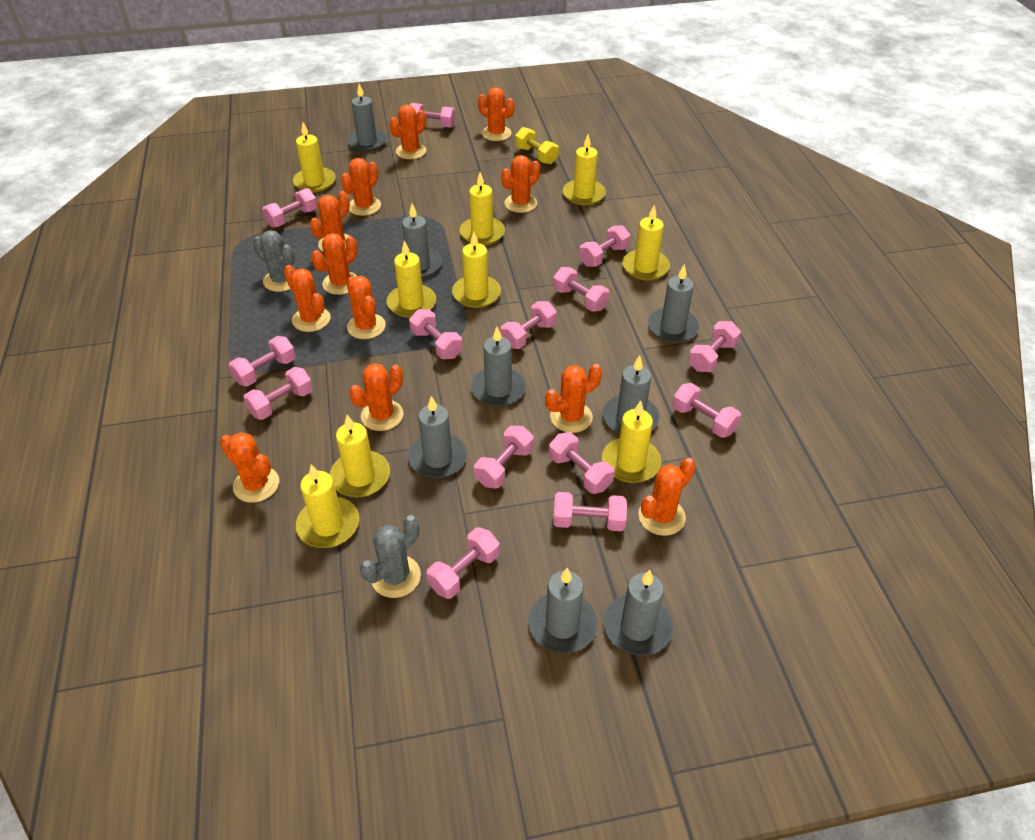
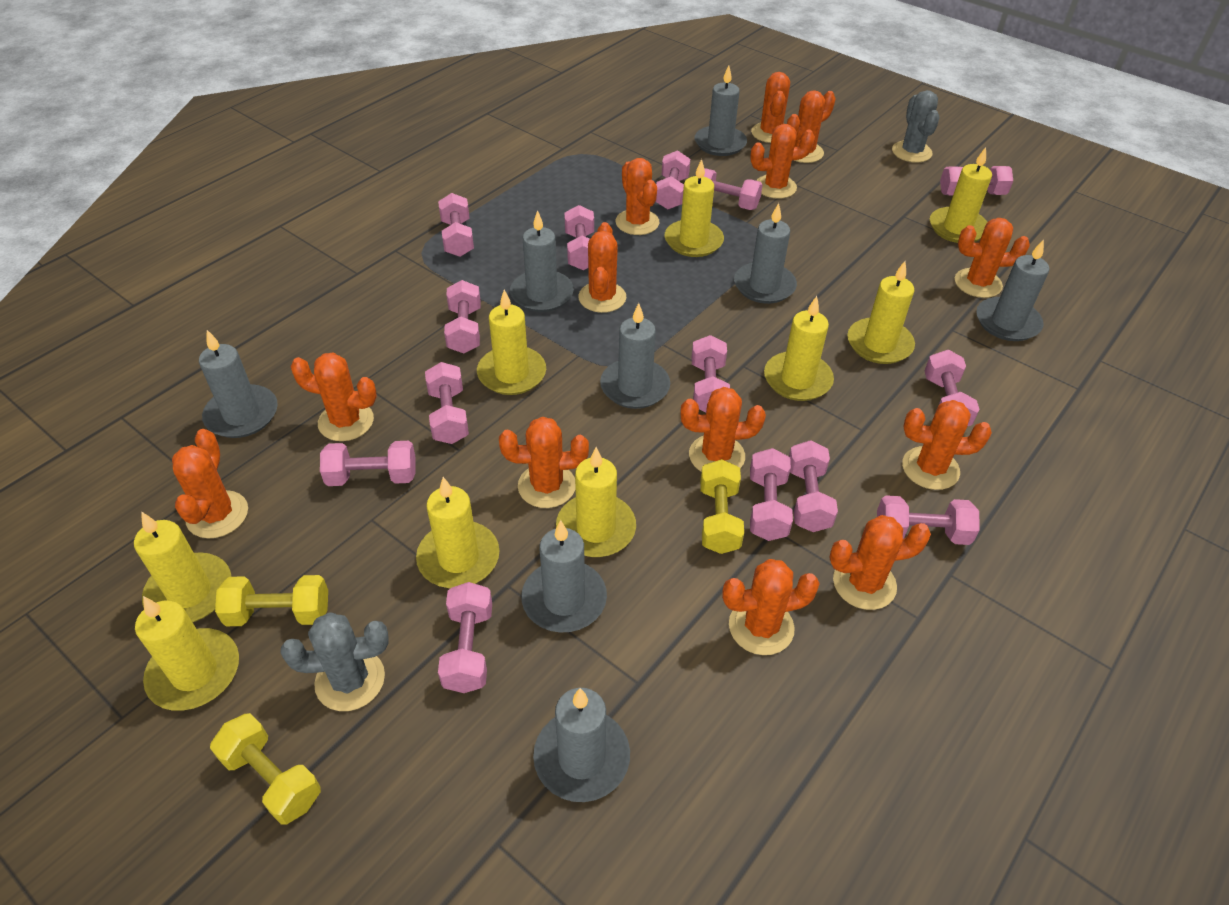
orange cactus: 12 -> 13
yellow dumbbell: 1 -> 3

